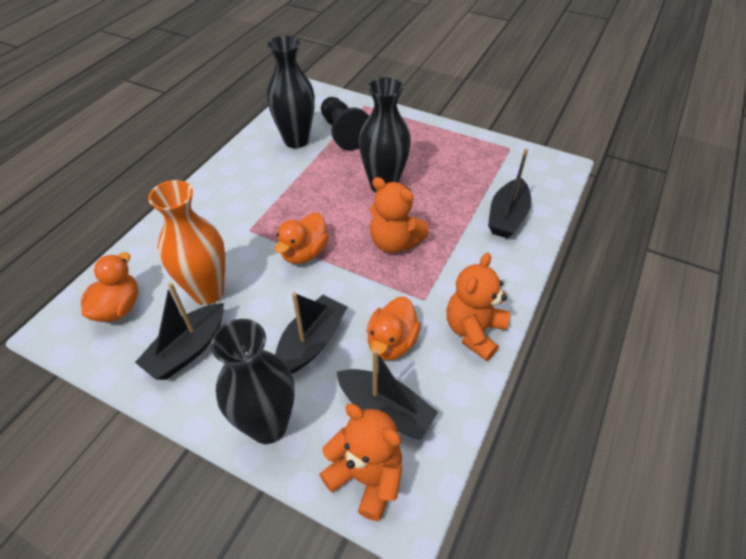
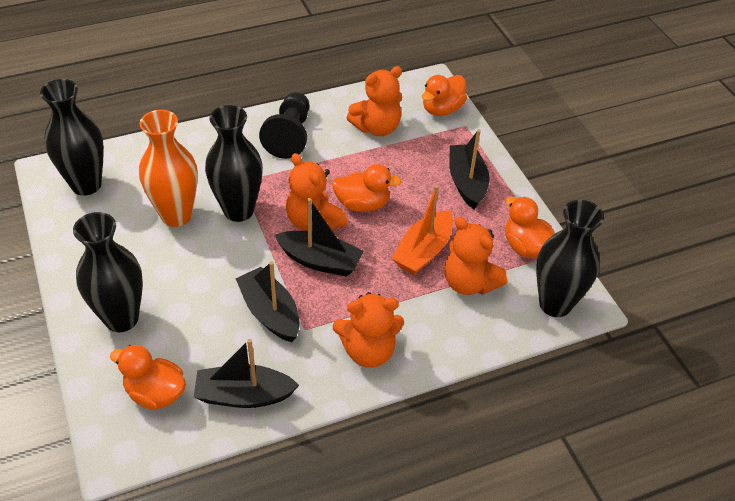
black vase: 3 -> 4
orange boat: 0 -> 1
orange duck: 3 -> 4
orange teddy bear: 3 -> 4

